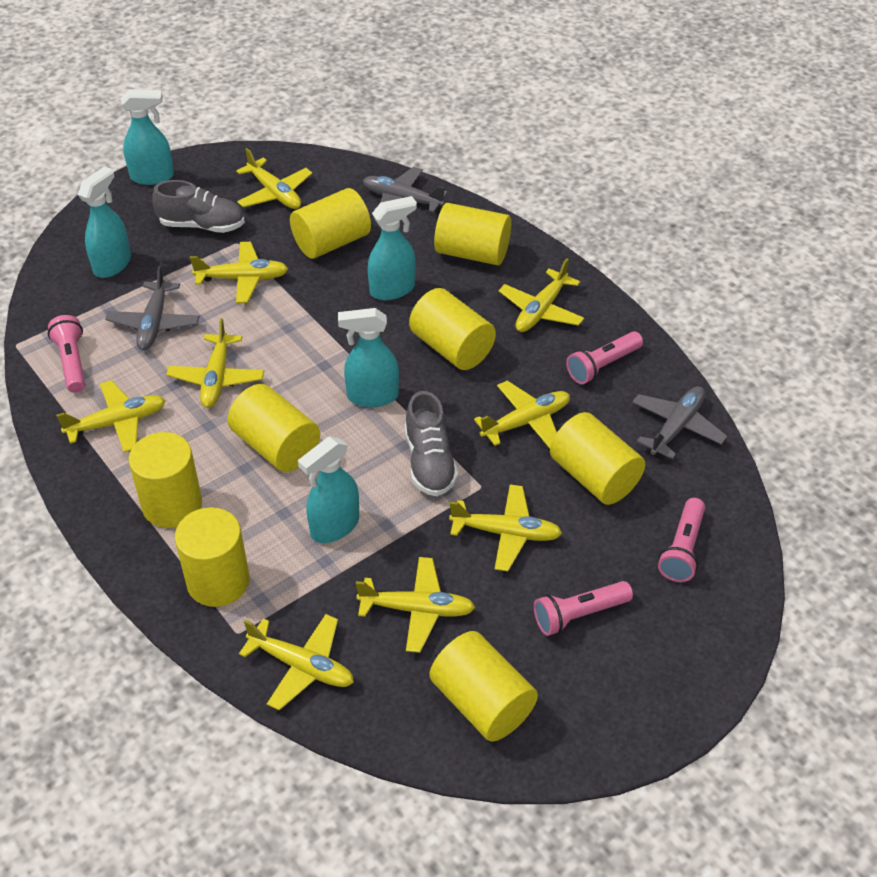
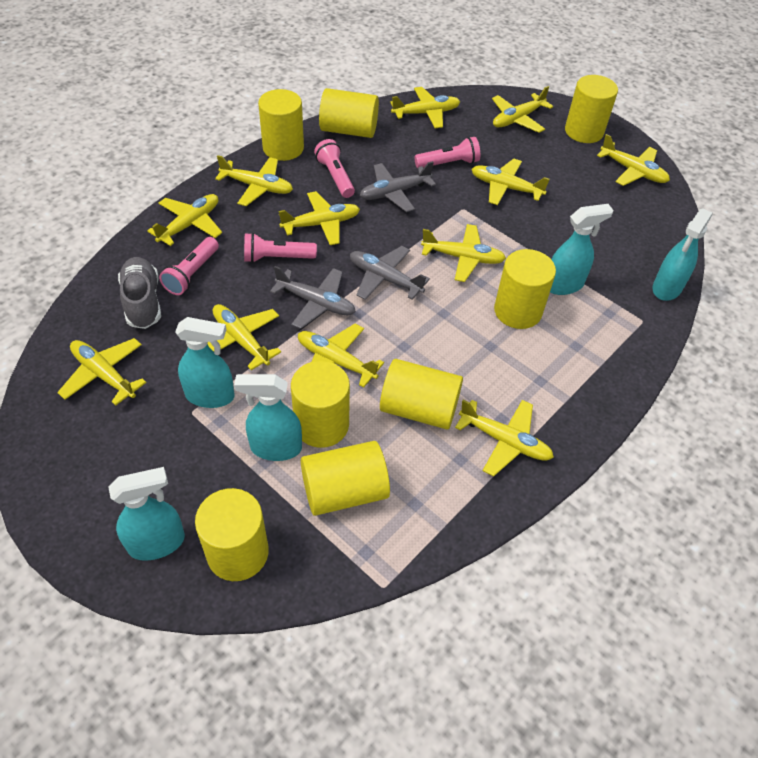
grey shoe: 2 -> 1
yellow plane: 9 -> 12

